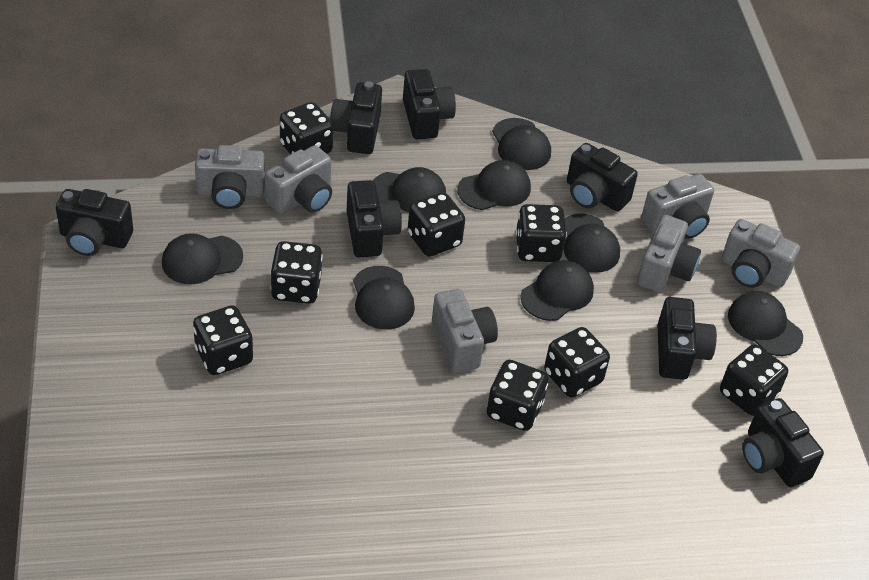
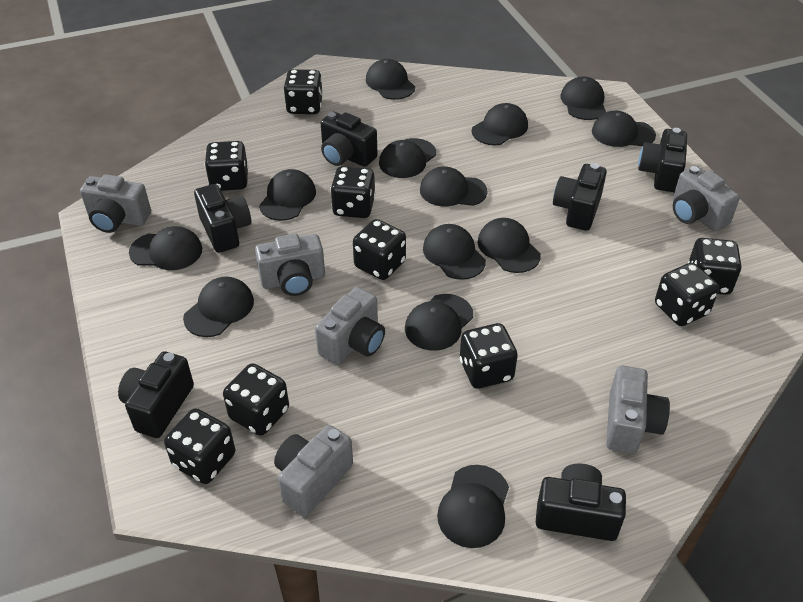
black camera: 7 -> 6
black cap: 8 -> 13
black dice: 8 -> 9

